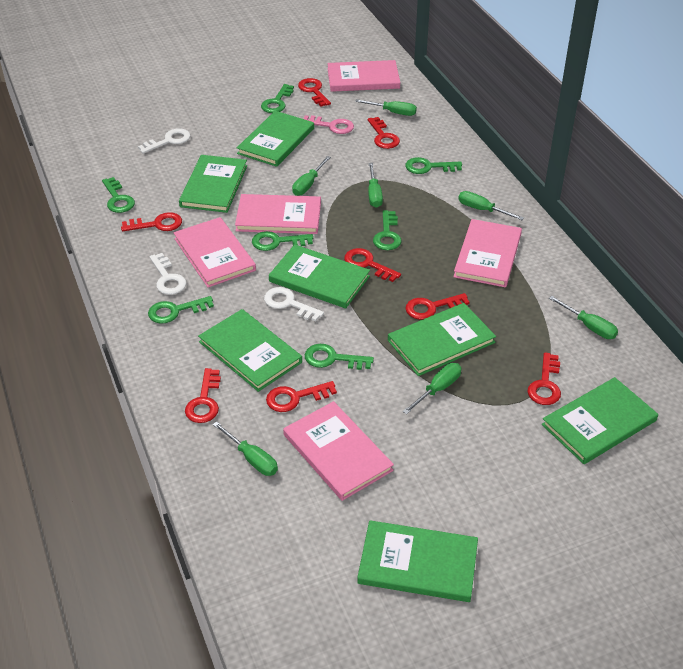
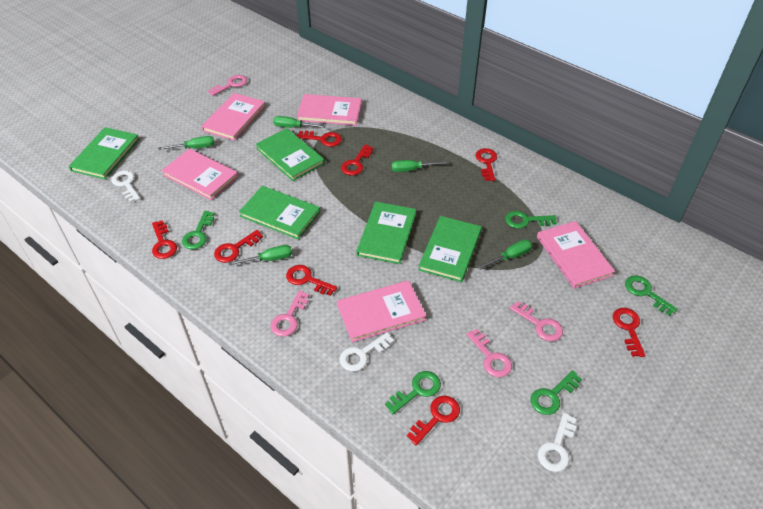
green book: 7 -> 5
green key: 7 -> 5
green screwdriver: 7 -> 5
pink key: 1 -> 4

